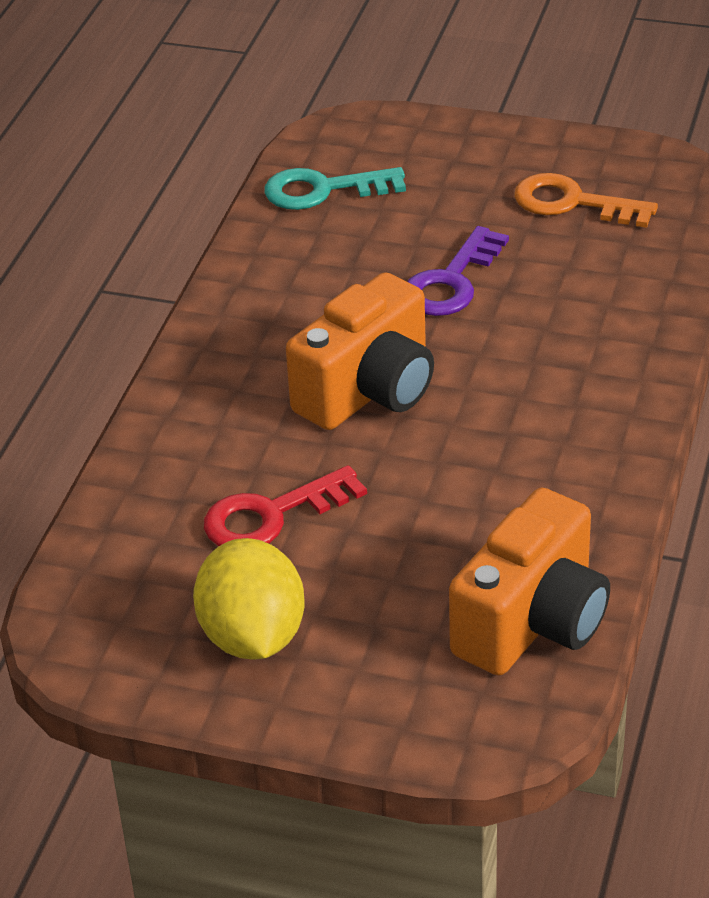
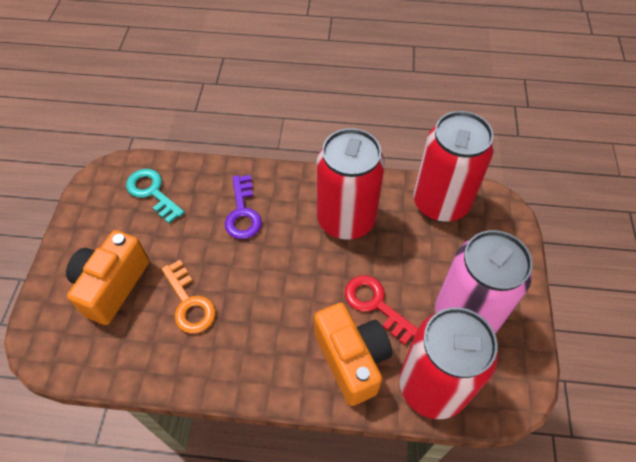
pink can: 0 -> 1
red can: 0 -> 3
yellow lemon: 1 -> 0

